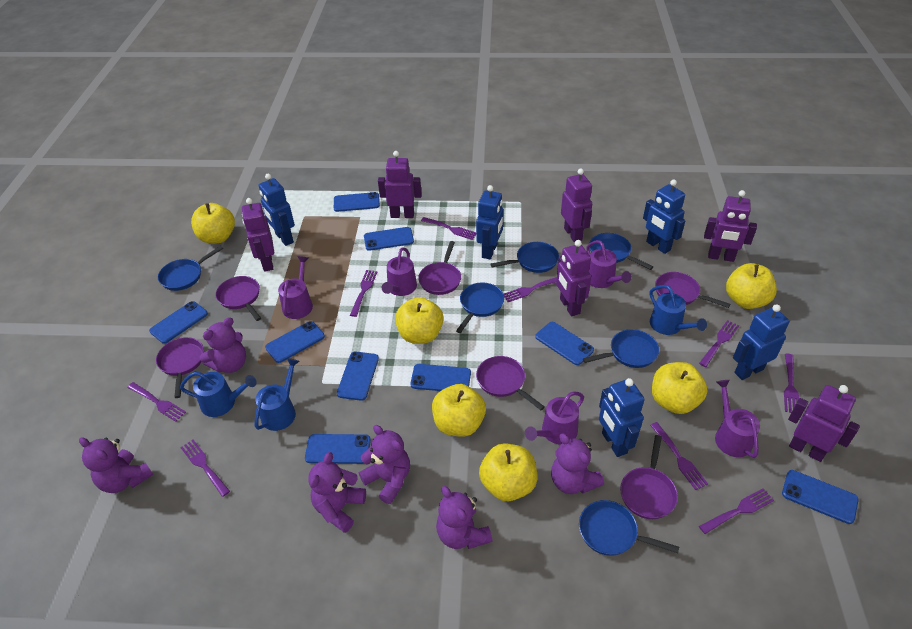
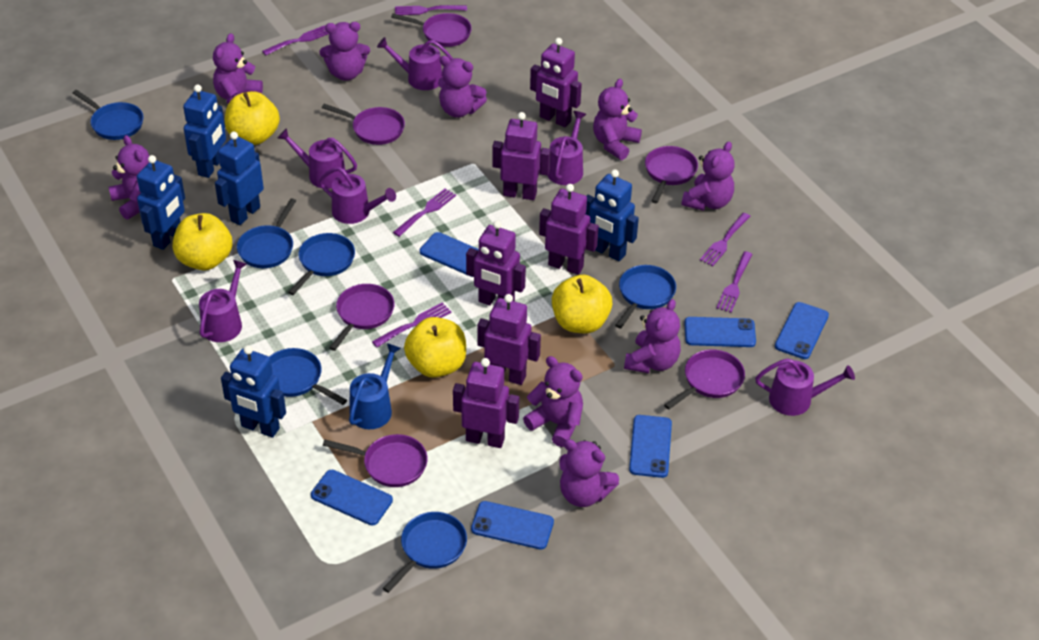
blue phone: 9 -> 6
blue watering can: 3 -> 1
purple fork: 9 -> 6
purple teddy bear: 6 -> 9
purple watering can: 5 -> 6
yellow apple: 6 -> 4

